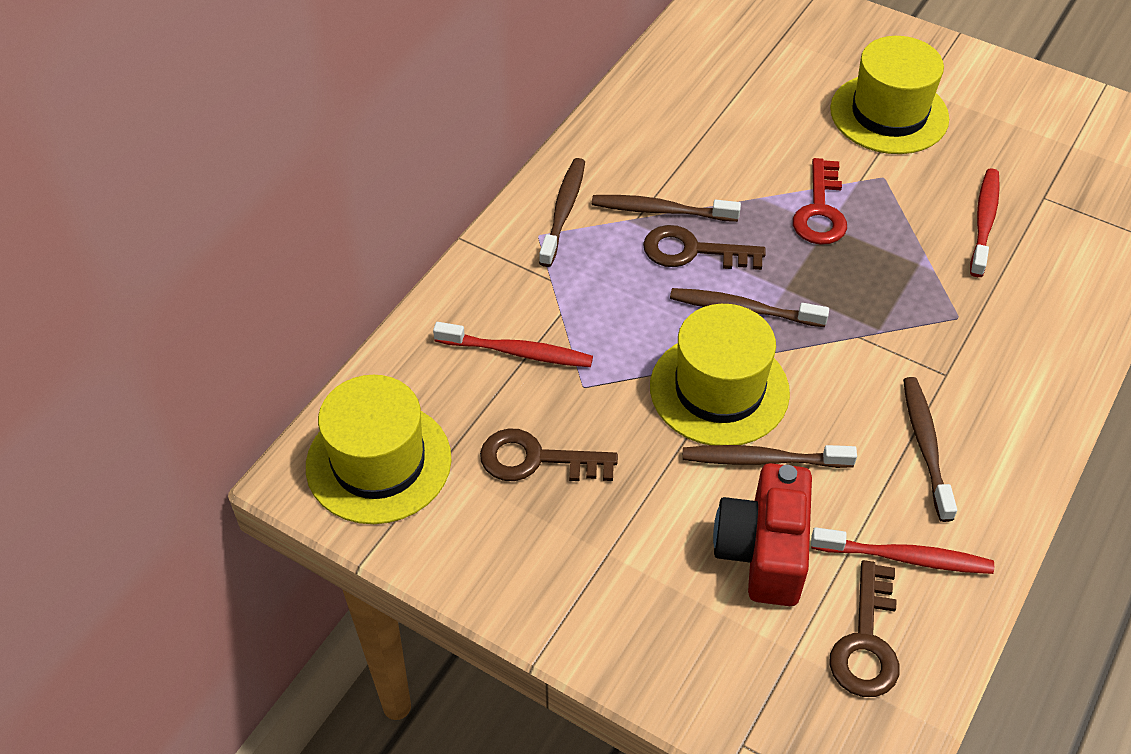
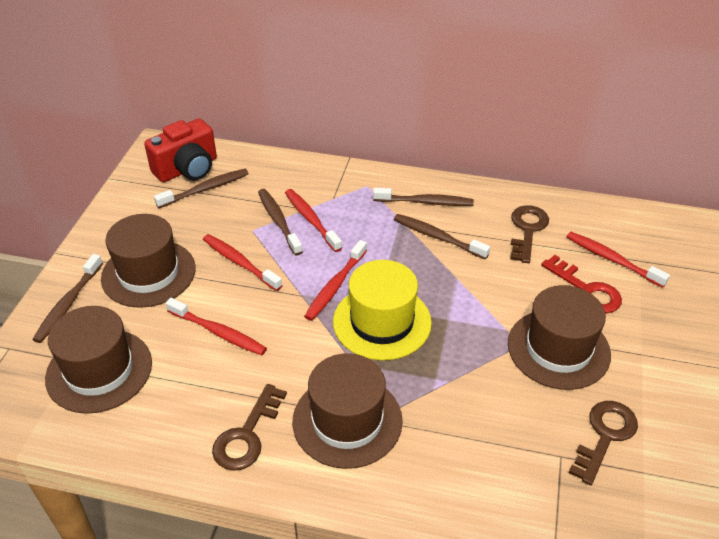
brown hat: 0 -> 4
red toothbrush: 3 -> 5
yellow hat: 3 -> 1

